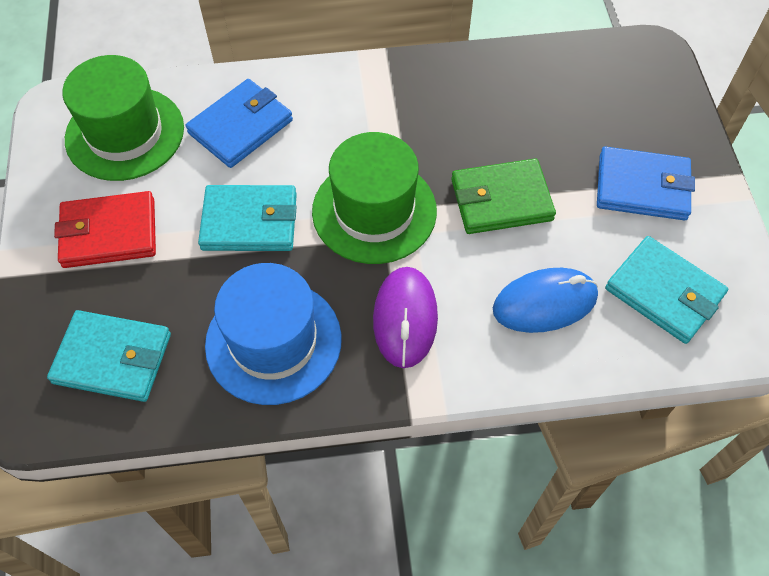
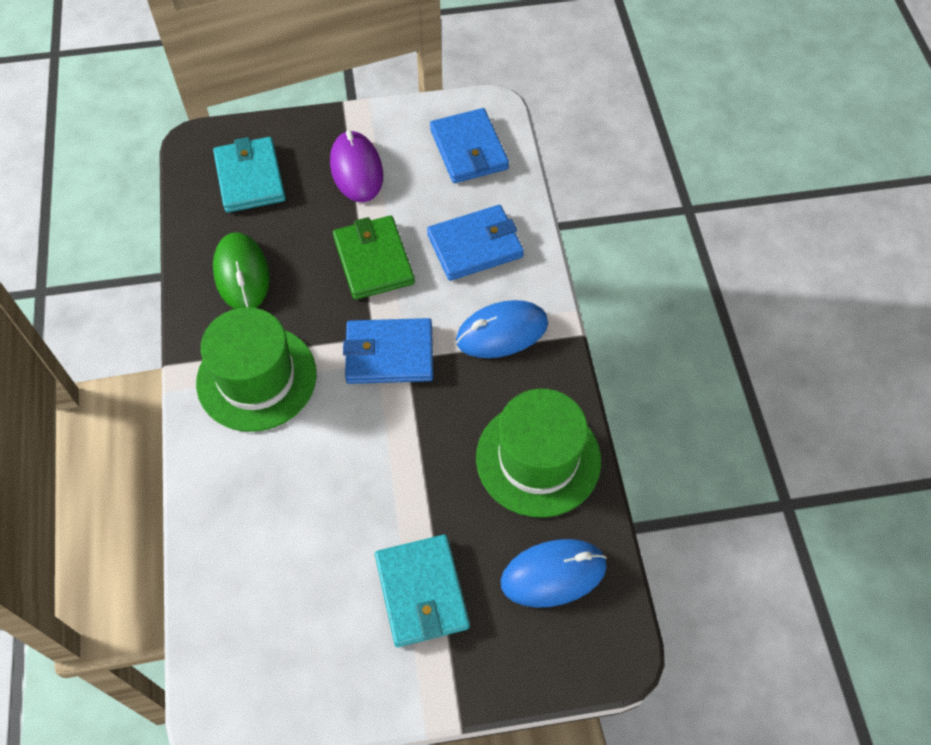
blue hat: 1 -> 0
blue mouse: 1 -> 2
blue wallet: 2 -> 3
green mouse: 0 -> 1
red wallet: 1 -> 0
turquoise wallet: 3 -> 2

